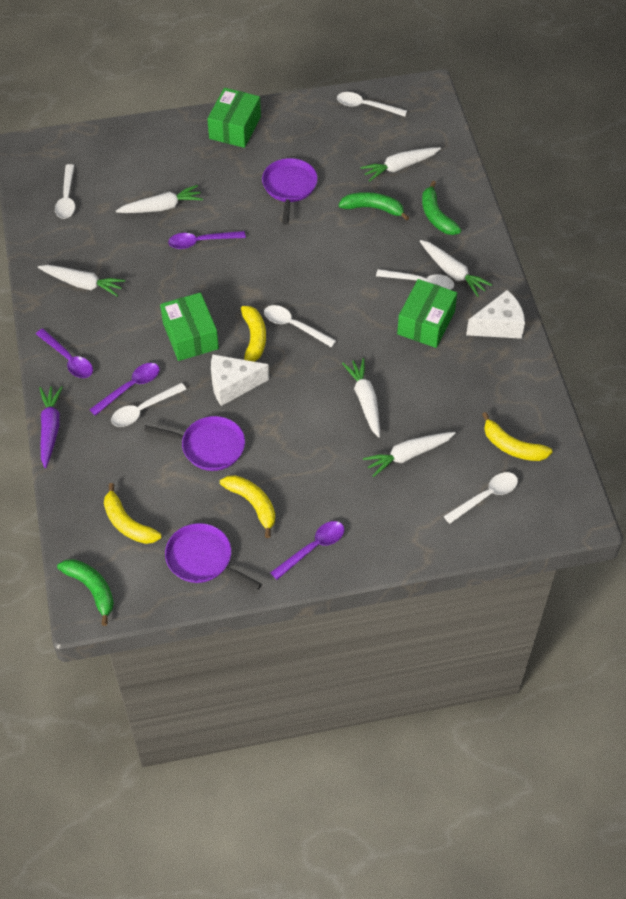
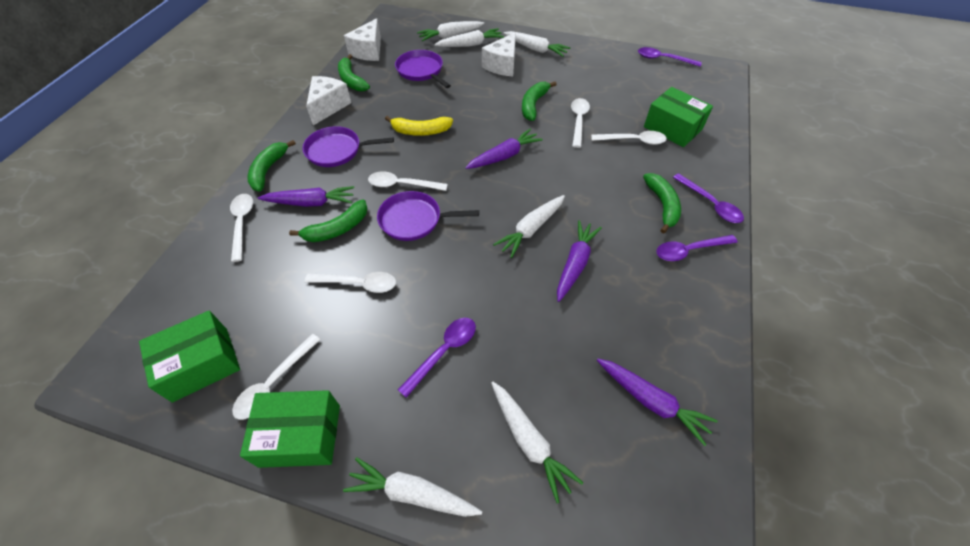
green banana: 3 -> 5
purple carrot: 1 -> 4
white cheese: 2 -> 3
yellow banana: 4 -> 1

